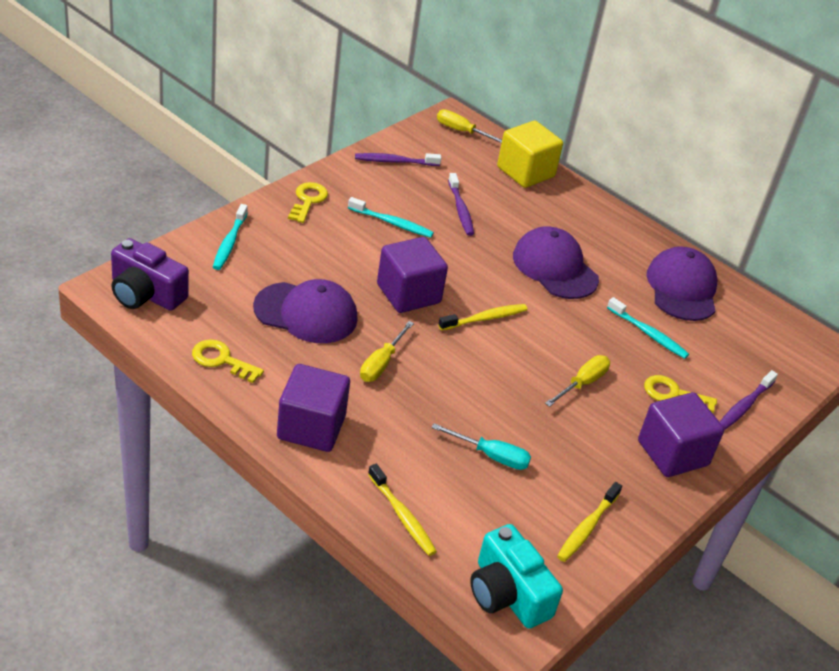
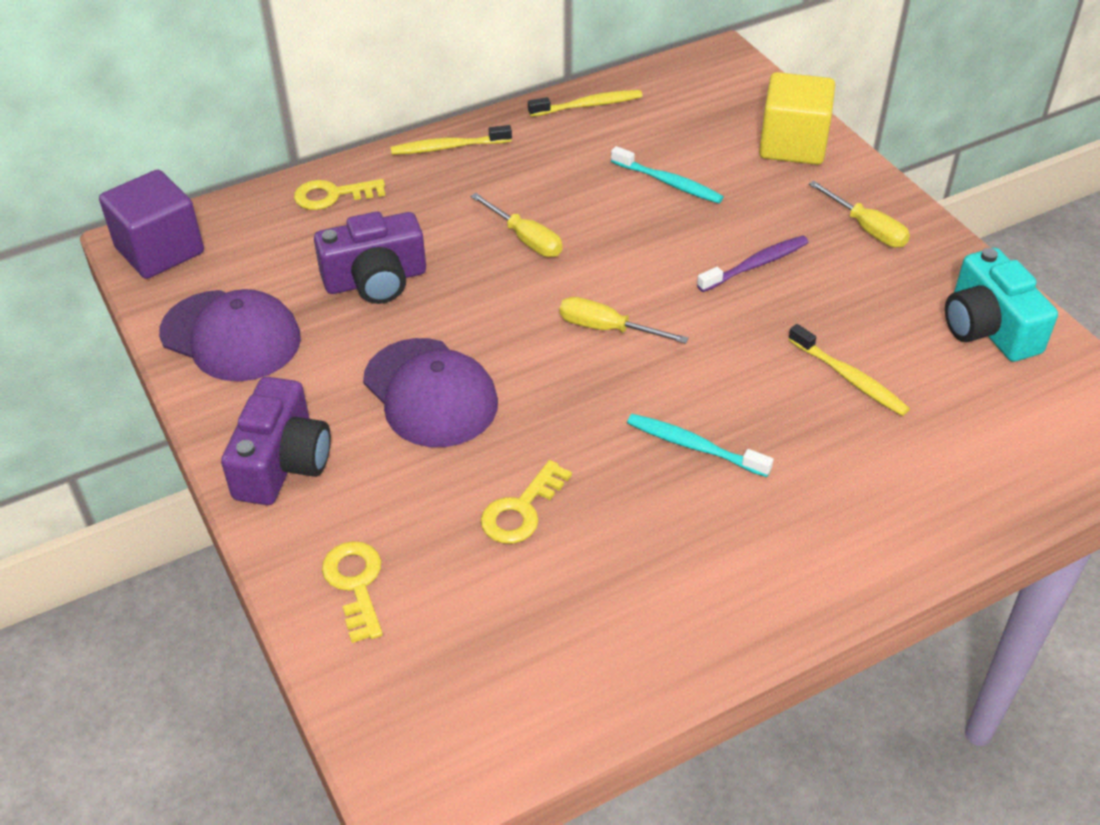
purple camera: 1 -> 2
purple cap: 3 -> 2
purple cube: 3 -> 1
purple toothbrush: 3 -> 1
turquoise screwdriver: 1 -> 0
turquoise toothbrush: 3 -> 2

